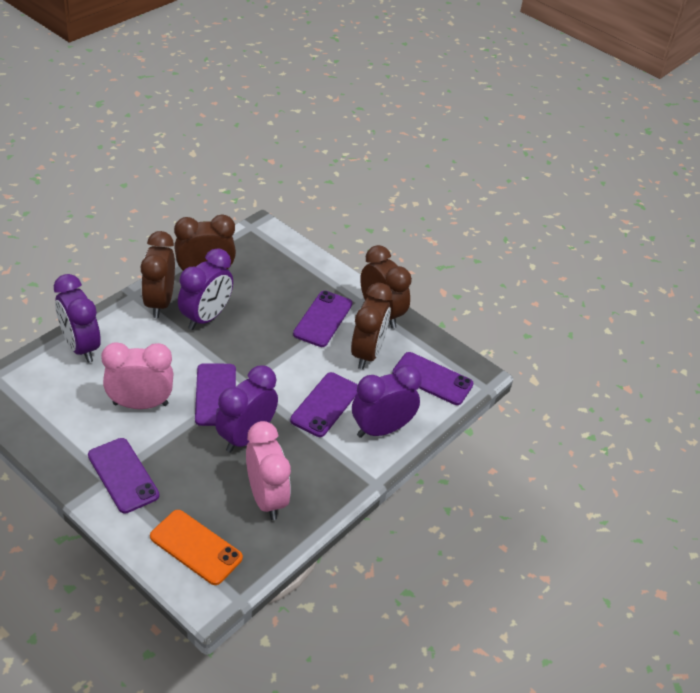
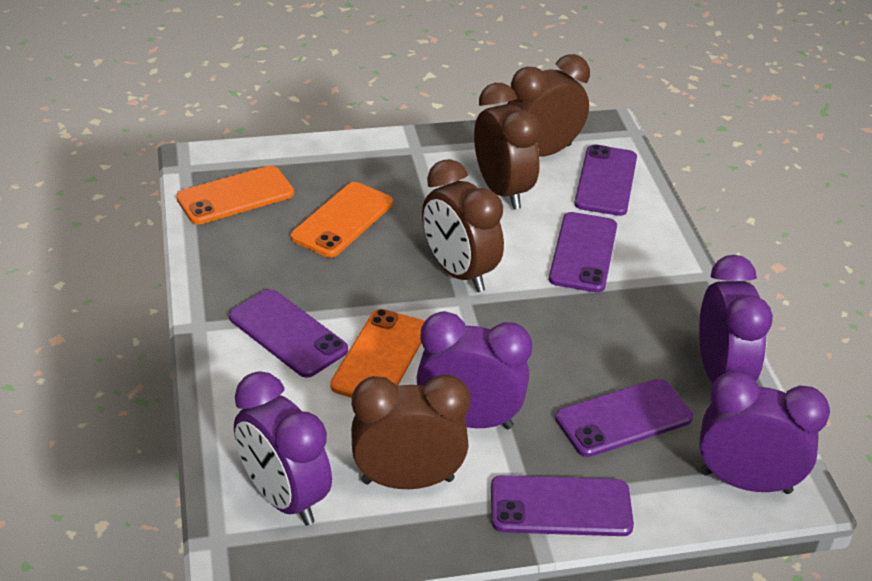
orange phone: 1 -> 3
pink clock: 2 -> 0

